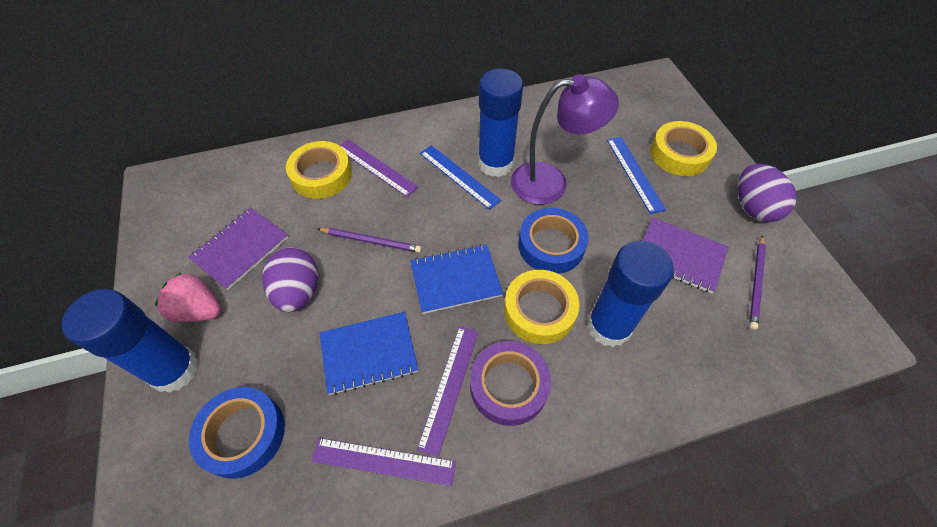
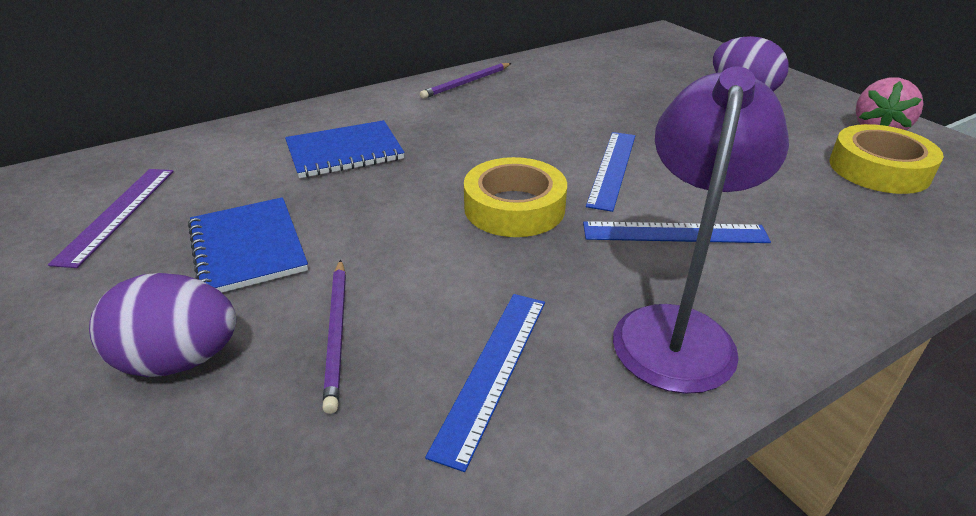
blue glue stick: 3 -> 0
blue ruler: 2 -> 3
blue tape: 2 -> 0
purple notebook: 2 -> 0
purple ruler: 3 -> 1
purple tape: 1 -> 0
yellow tape: 3 -> 2

